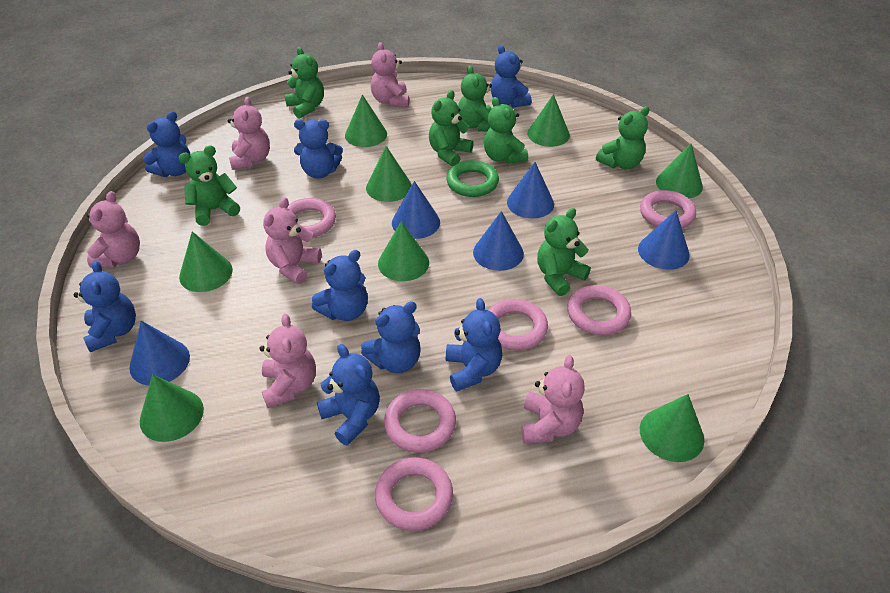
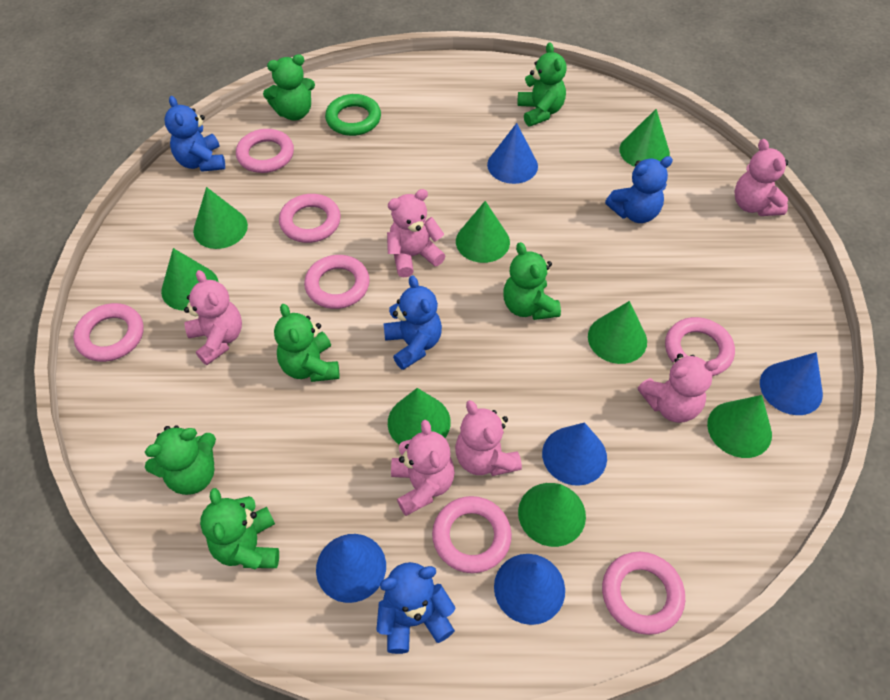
blue teddy bear: 8 -> 4
green teddy bear: 7 -> 6
pink ring: 6 -> 7

